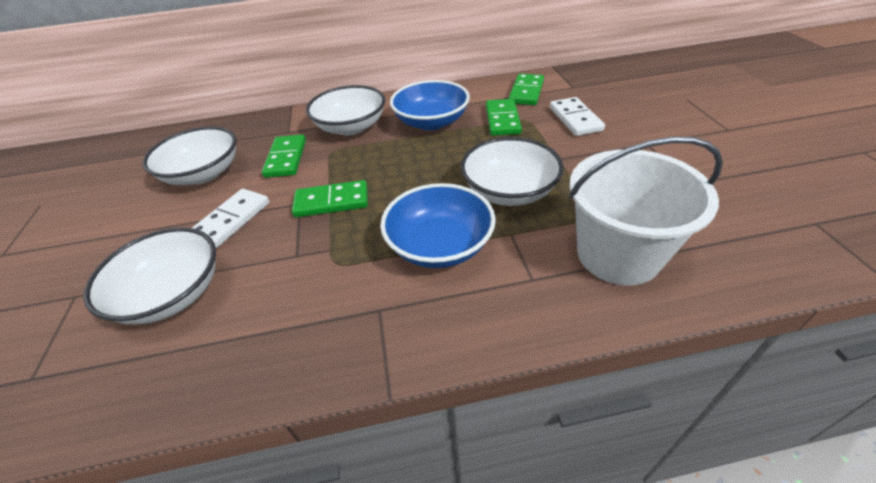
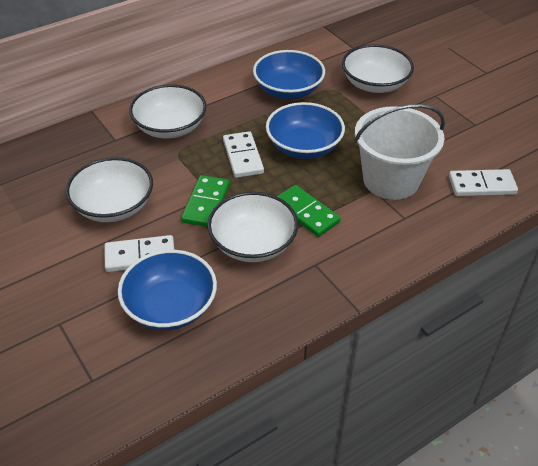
blue bowl: 2 -> 3
green domino: 4 -> 2
white domino: 2 -> 3

